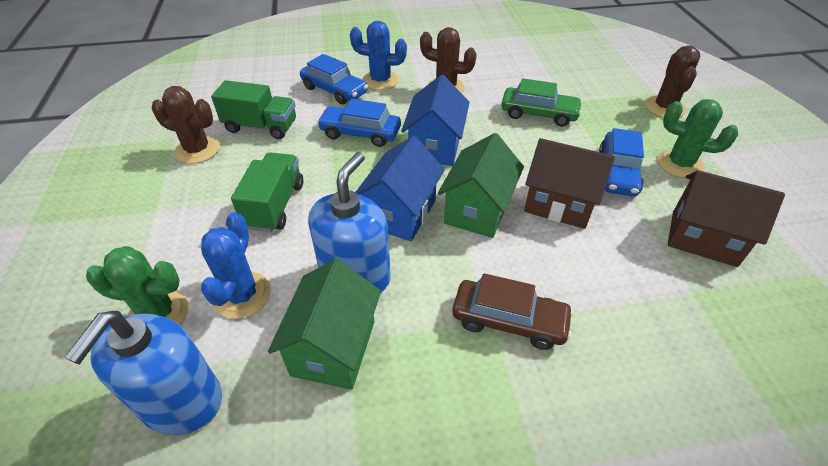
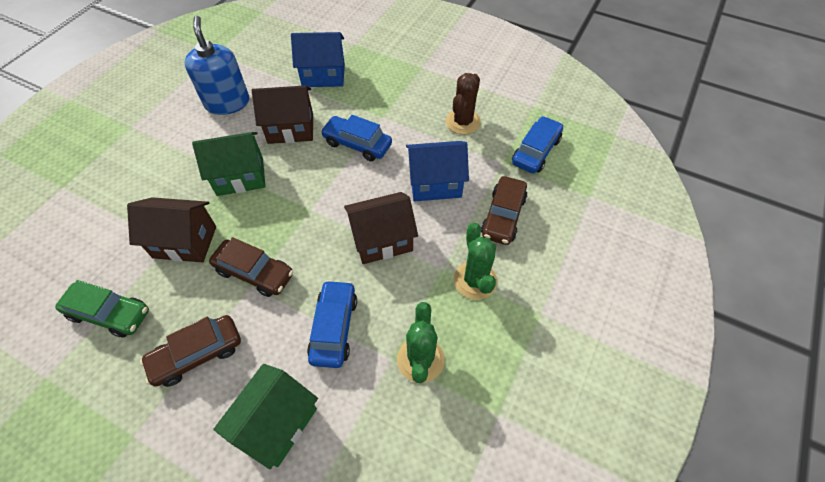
blue cactus: 2 -> 0
blue soap dispenser: 2 -> 1
brown cactus: 3 -> 1
brown car: 1 -> 3
brown house: 2 -> 3
green truck: 2 -> 0

